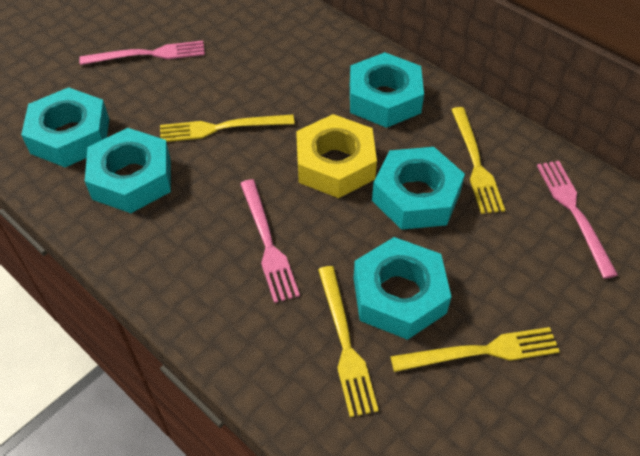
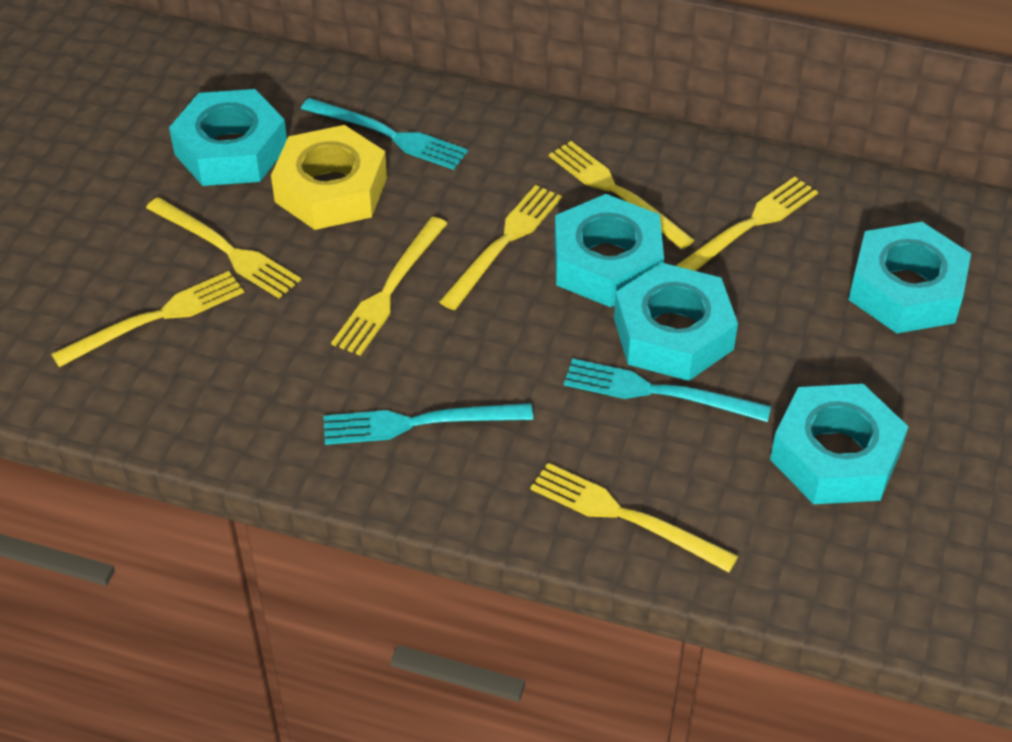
pink fork: 3 -> 0
turquoise fork: 0 -> 3
yellow fork: 4 -> 7

